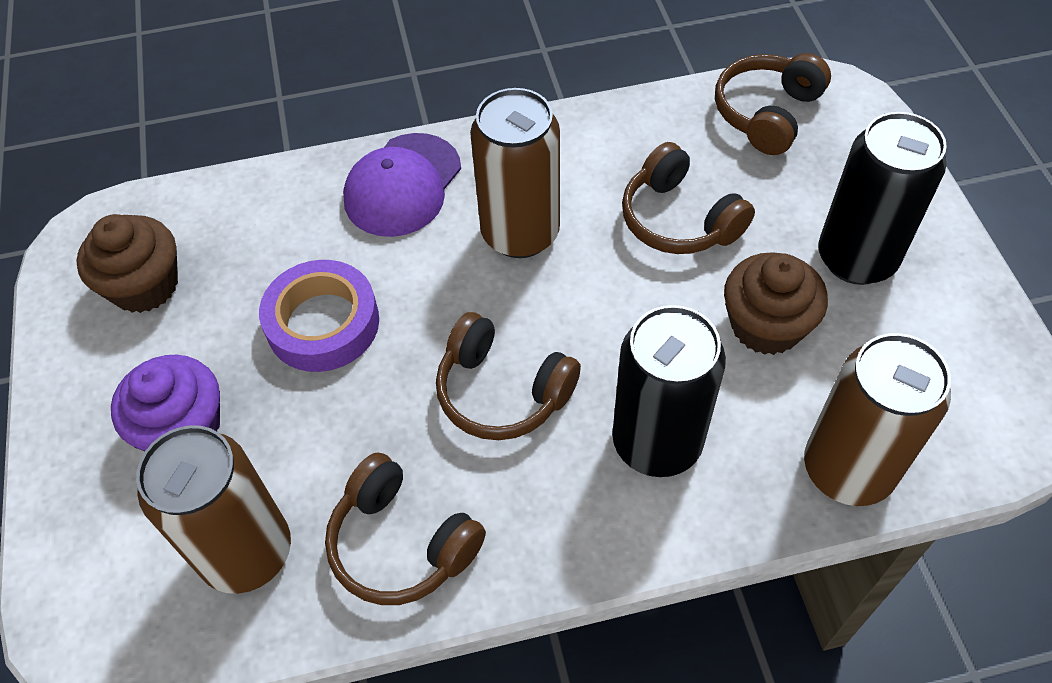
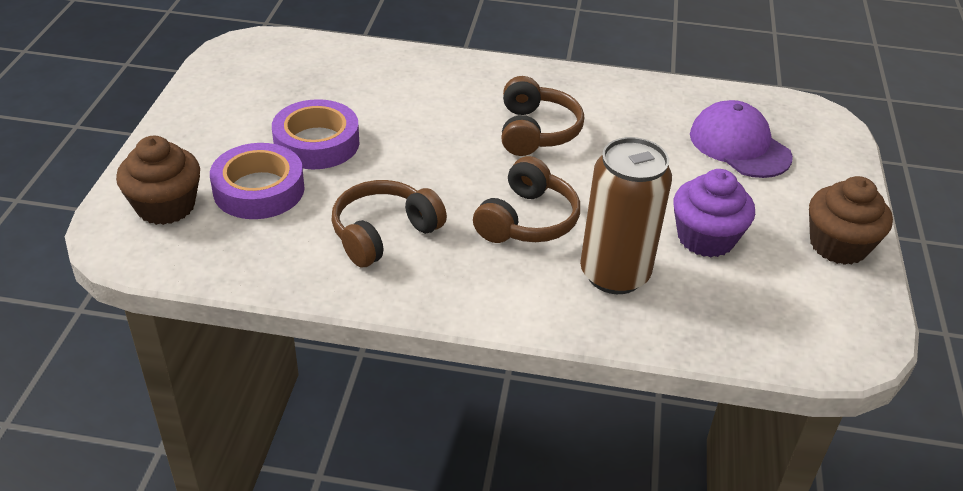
black can: 2 -> 0
brown can: 3 -> 1
brown headphones: 4 -> 3
purple tape: 1 -> 2

